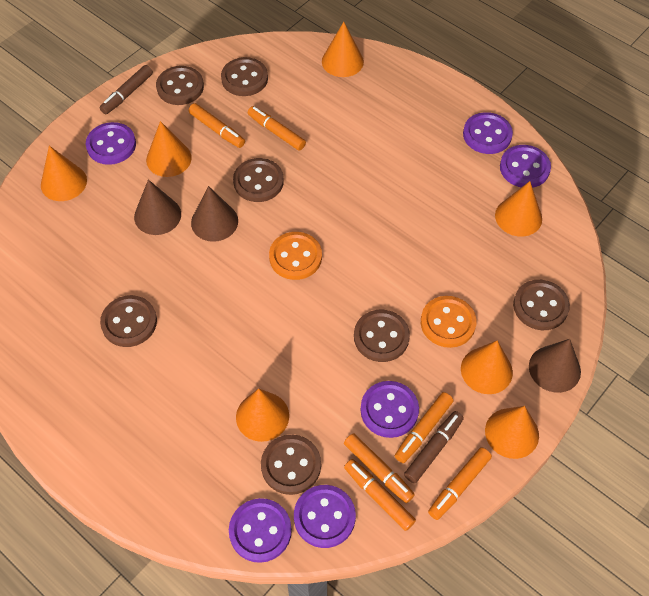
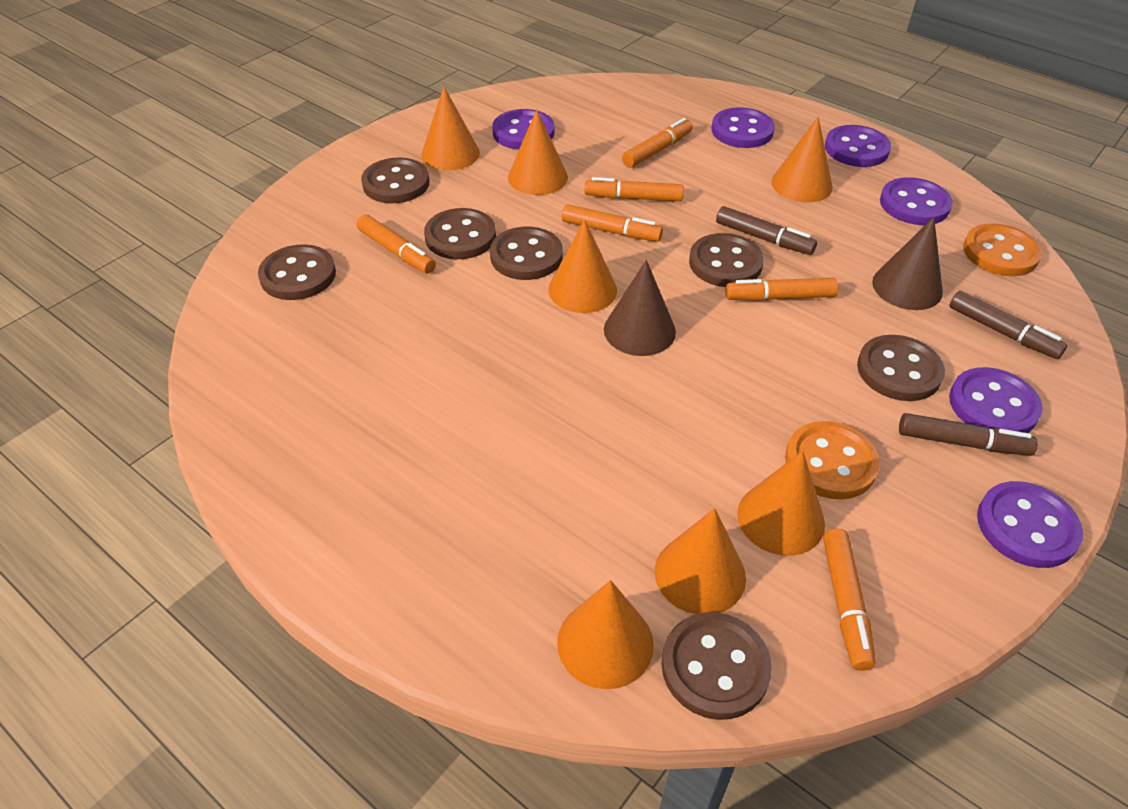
brown cone: 3 -> 2
brown marker: 2 -> 3

